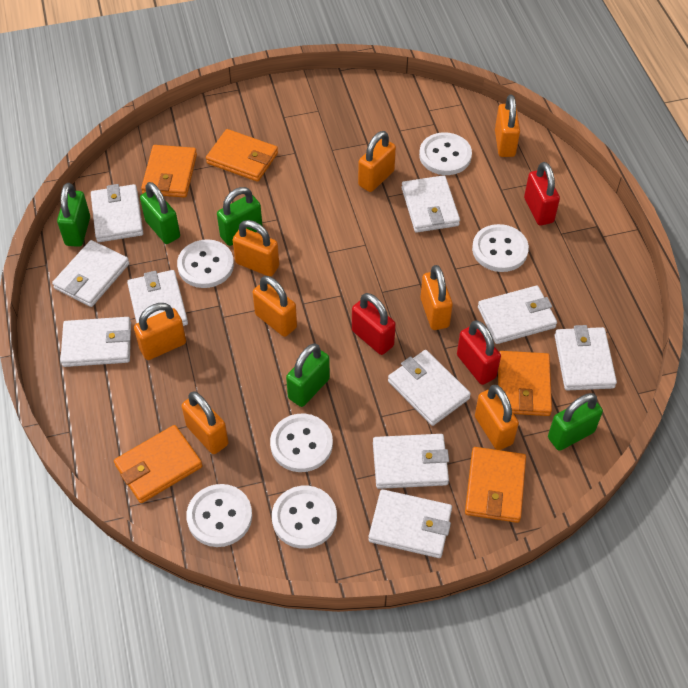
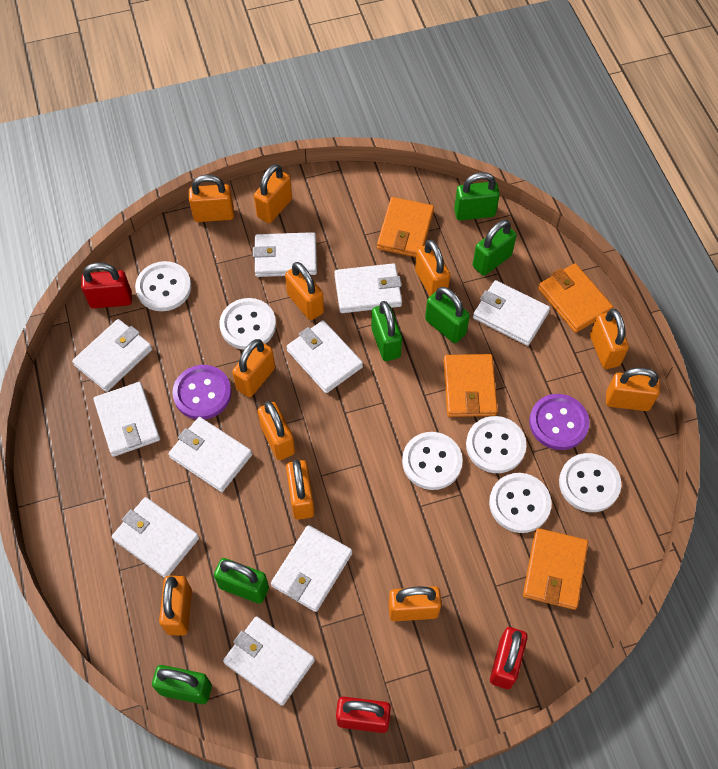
green padlock: 5 -> 6
orange padlock: 8 -> 11
orange wallet: 5 -> 4
purple button: 0 -> 2

